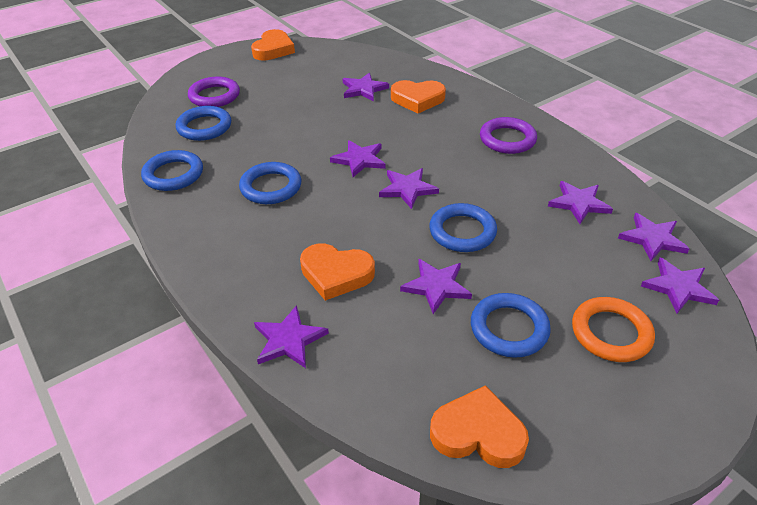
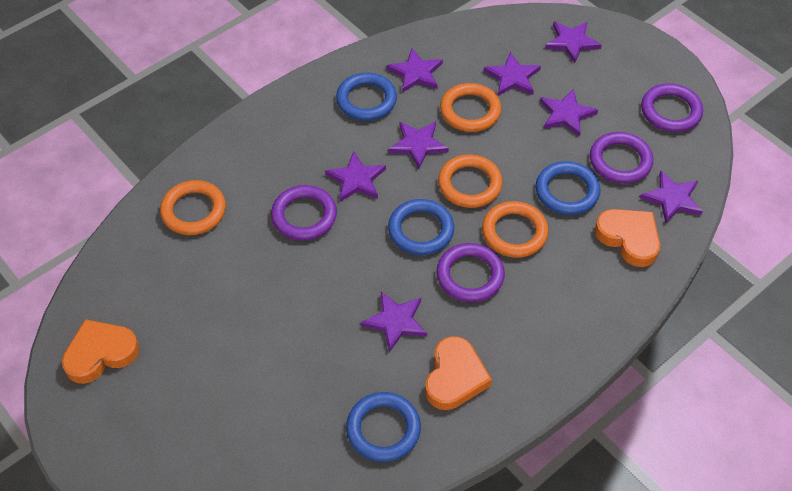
blue ring: 5 -> 4
orange heart: 4 -> 3
orange ring: 1 -> 4
purple ring: 2 -> 4

